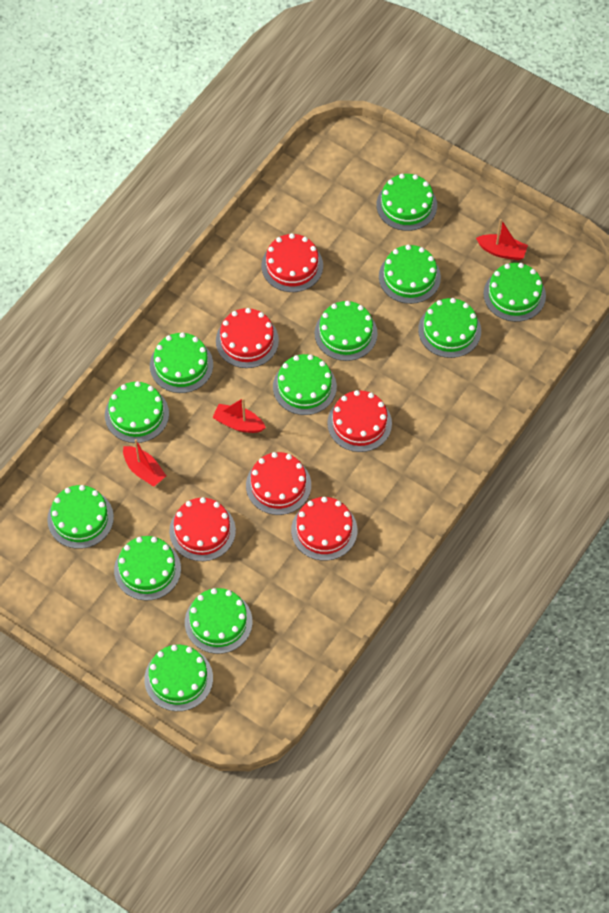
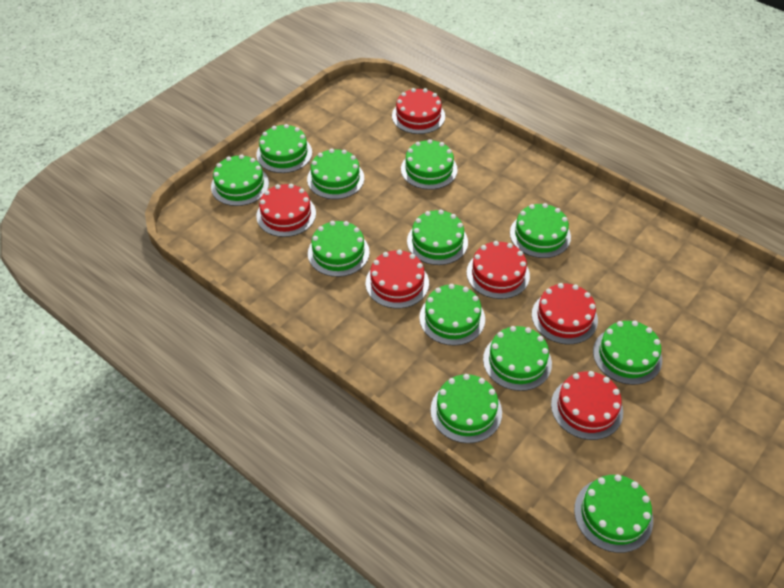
red boat: 3 -> 0

